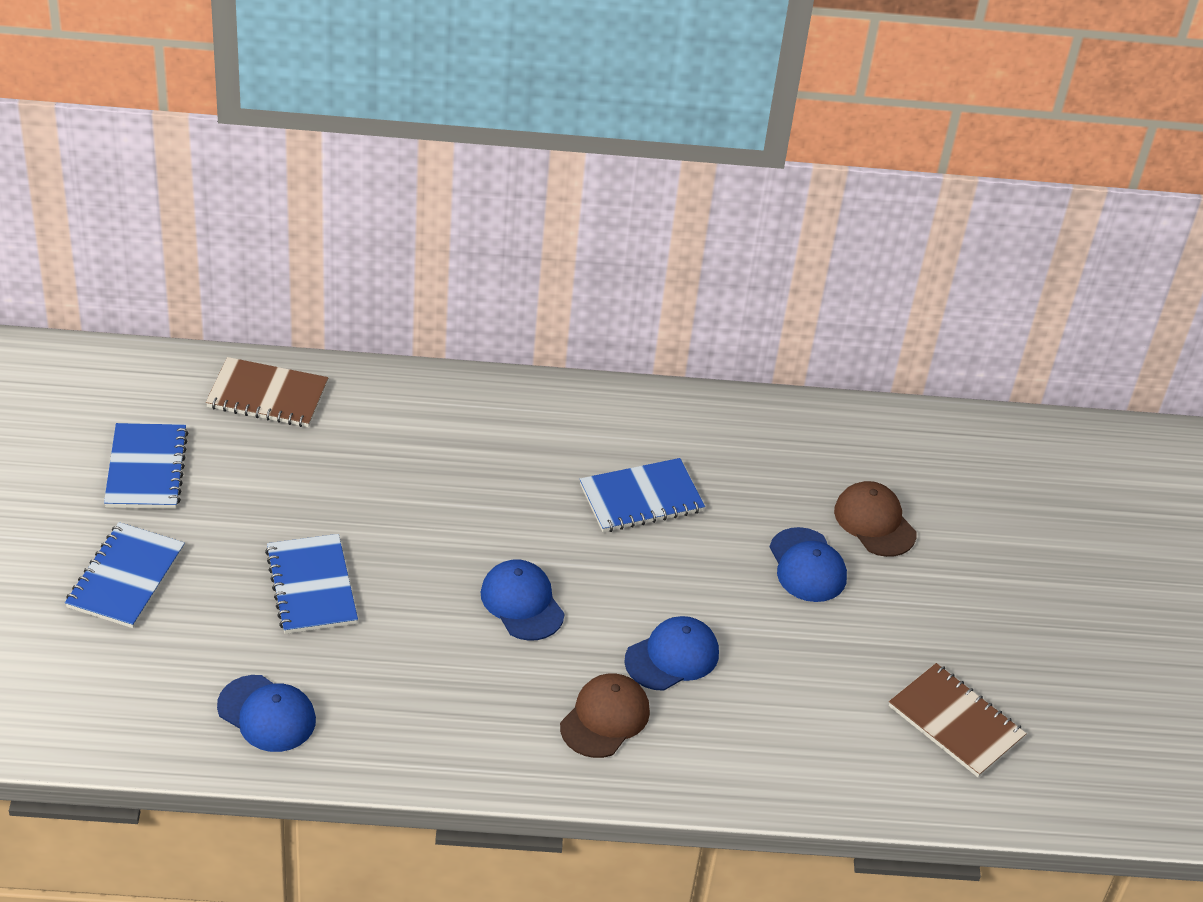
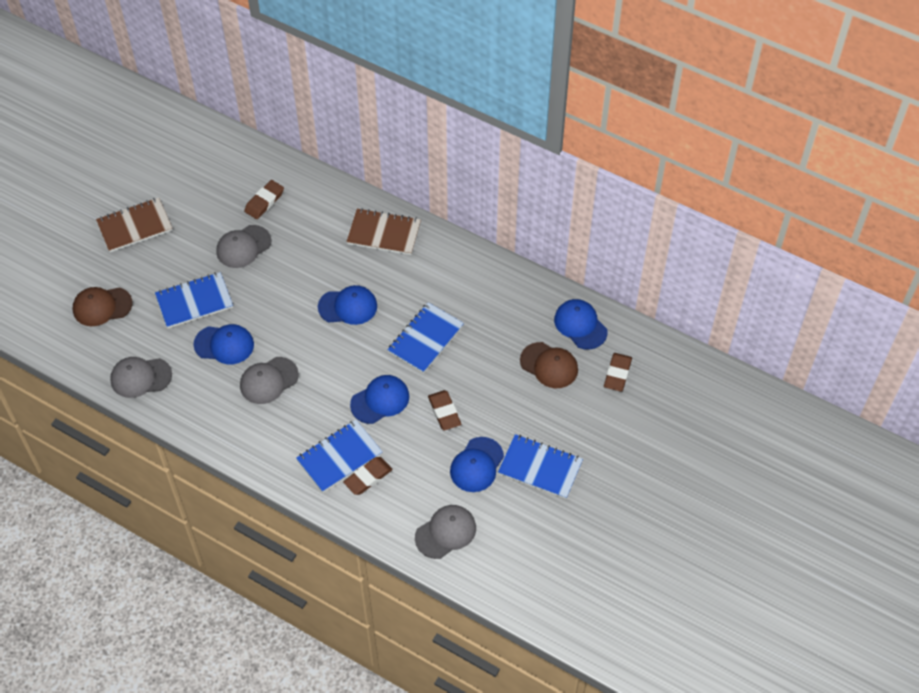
blue cap: 4 -> 5
brown eraser: 0 -> 4
grey cap: 0 -> 4

